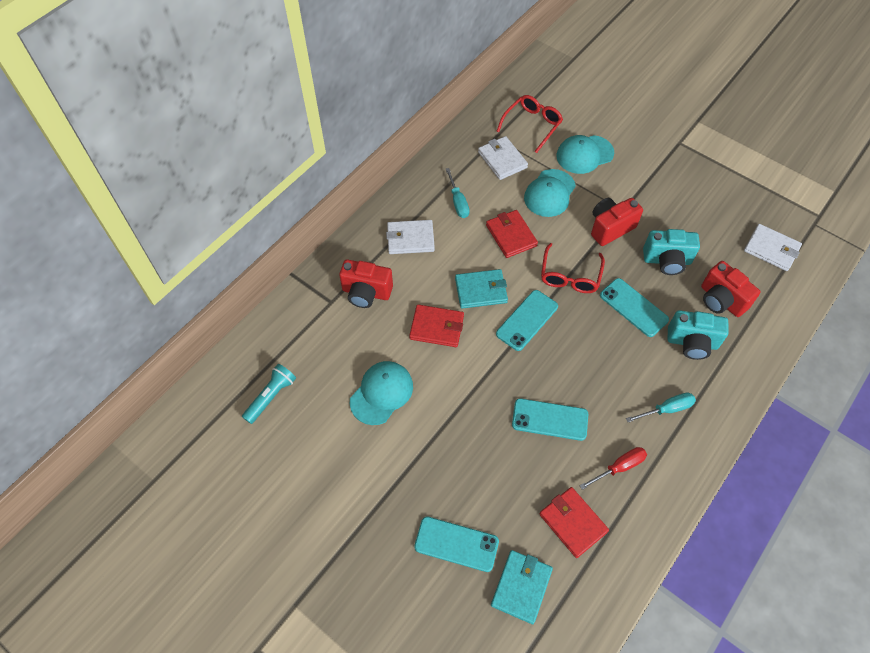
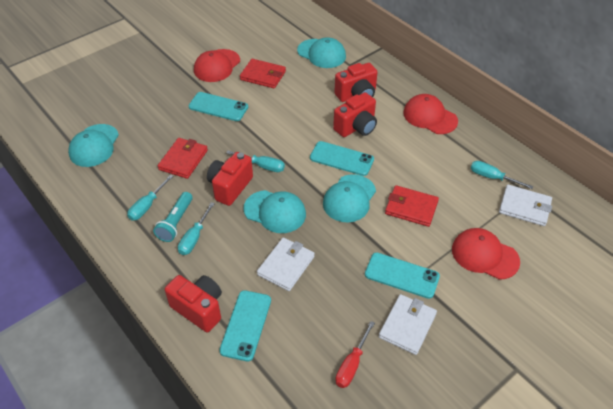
red camera: 3 -> 4
red cap: 0 -> 3
red glasses: 2 -> 0
turquoise camera: 2 -> 0
turquoise cap: 3 -> 4
turquoise screwdriver: 2 -> 4
turquoise wallet: 2 -> 0

